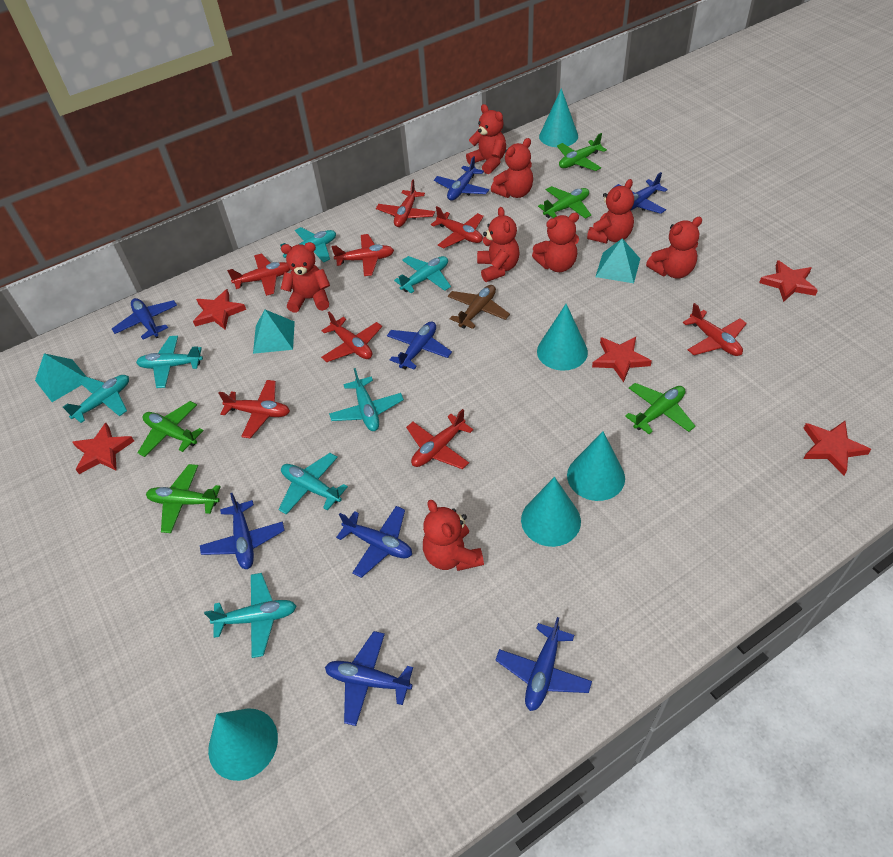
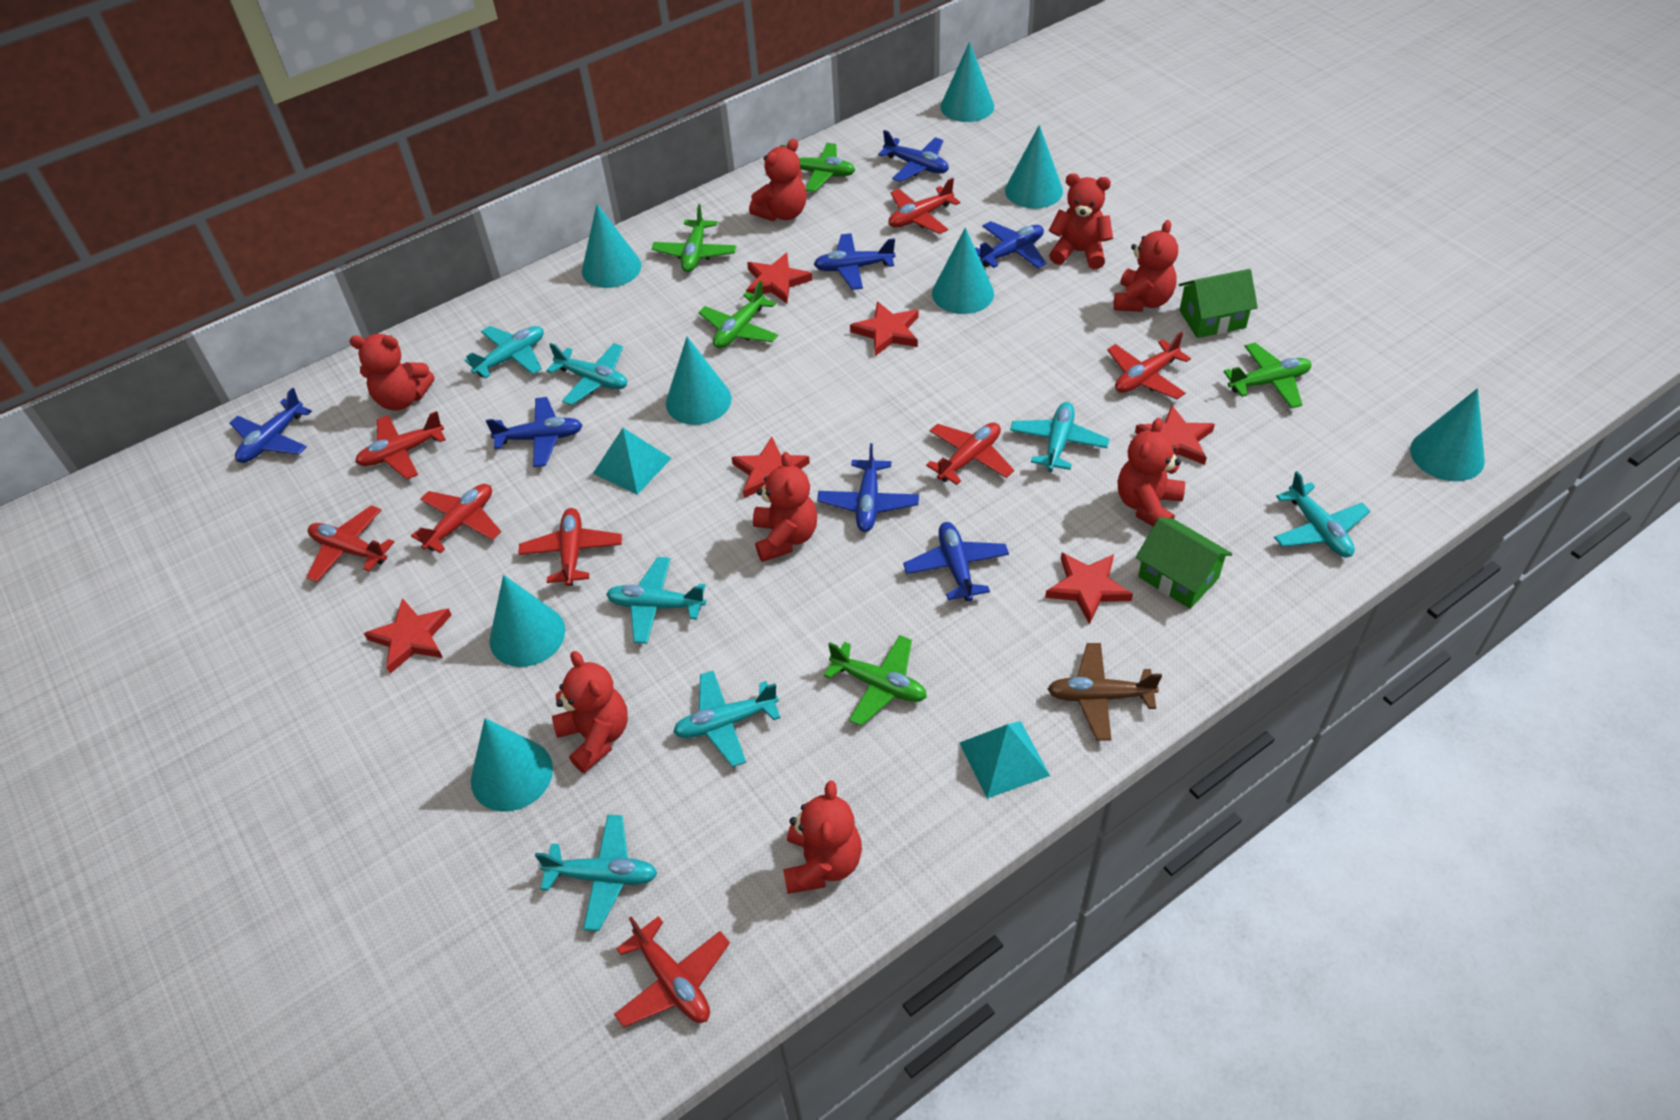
blue plane: 8 -> 7
green house: 0 -> 2
red star: 5 -> 6
turquoise cone: 5 -> 8
turquoise pyramid: 3 -> 2

